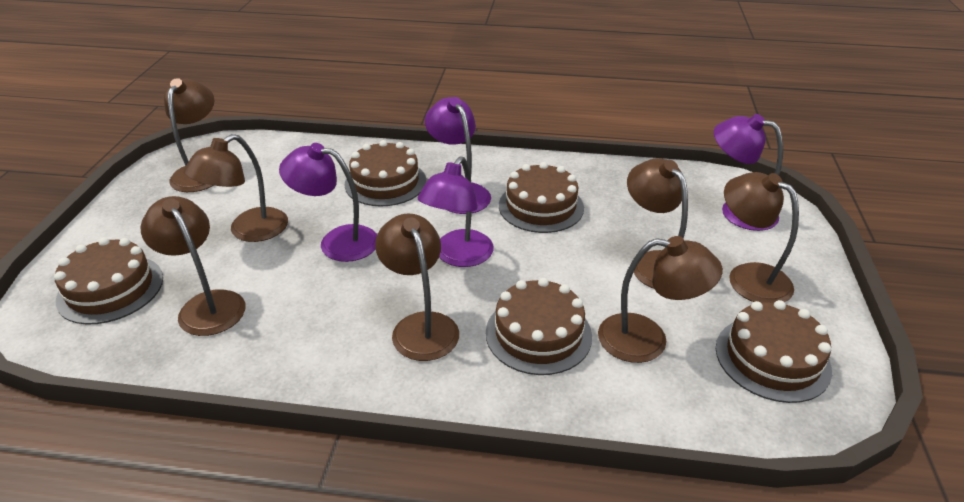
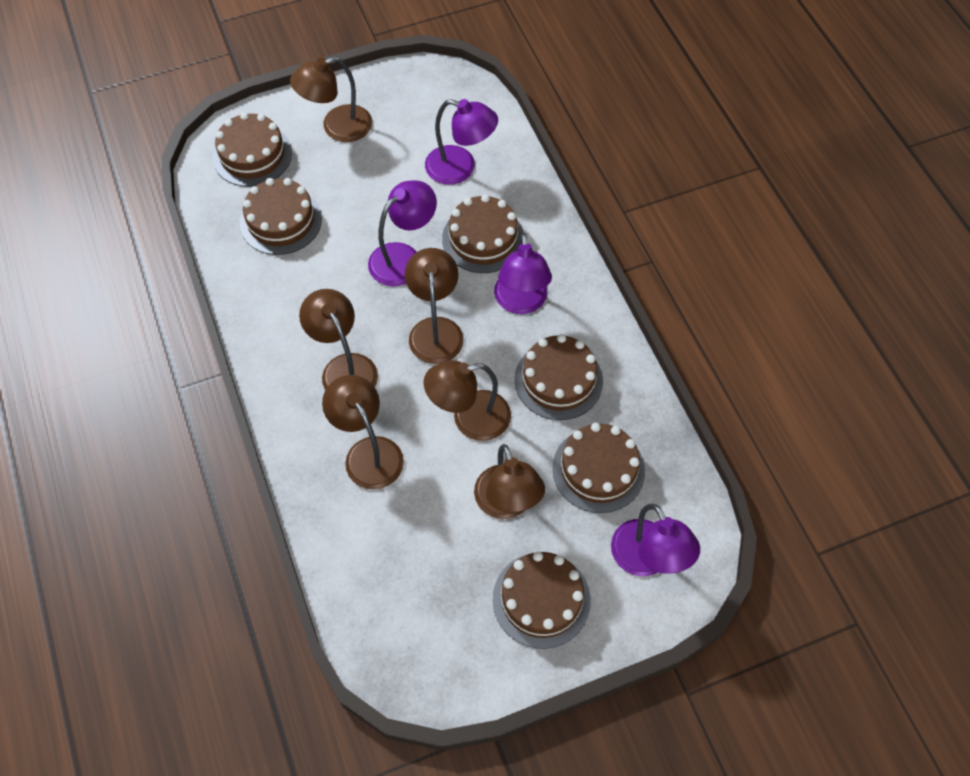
brown cake: 5 -> 6
brown lamp: 7 -> 6

